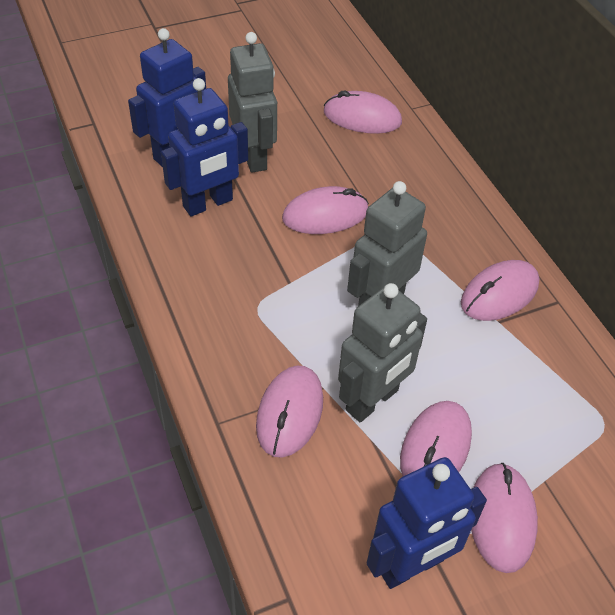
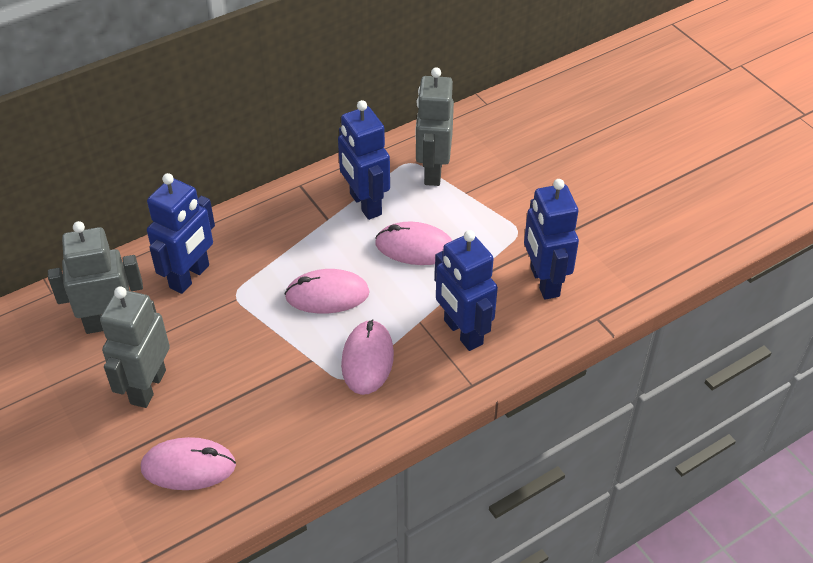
blue robot: 3 -> 4
pink mouse: 6 -> 4

